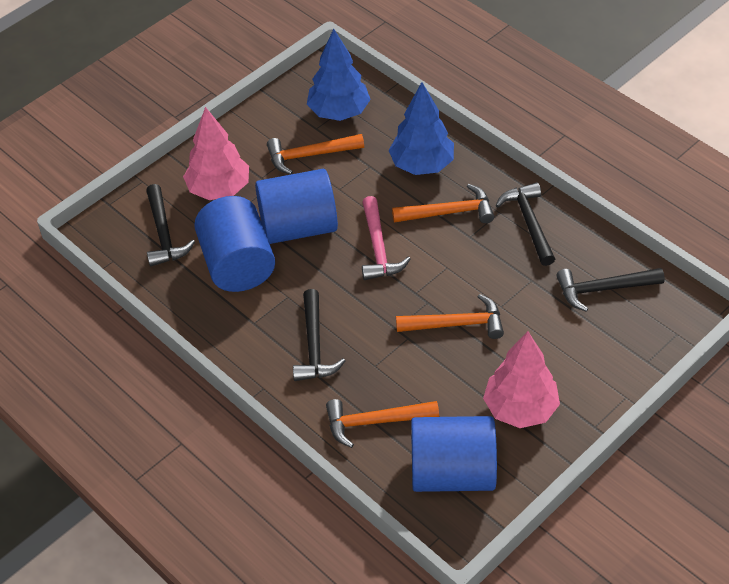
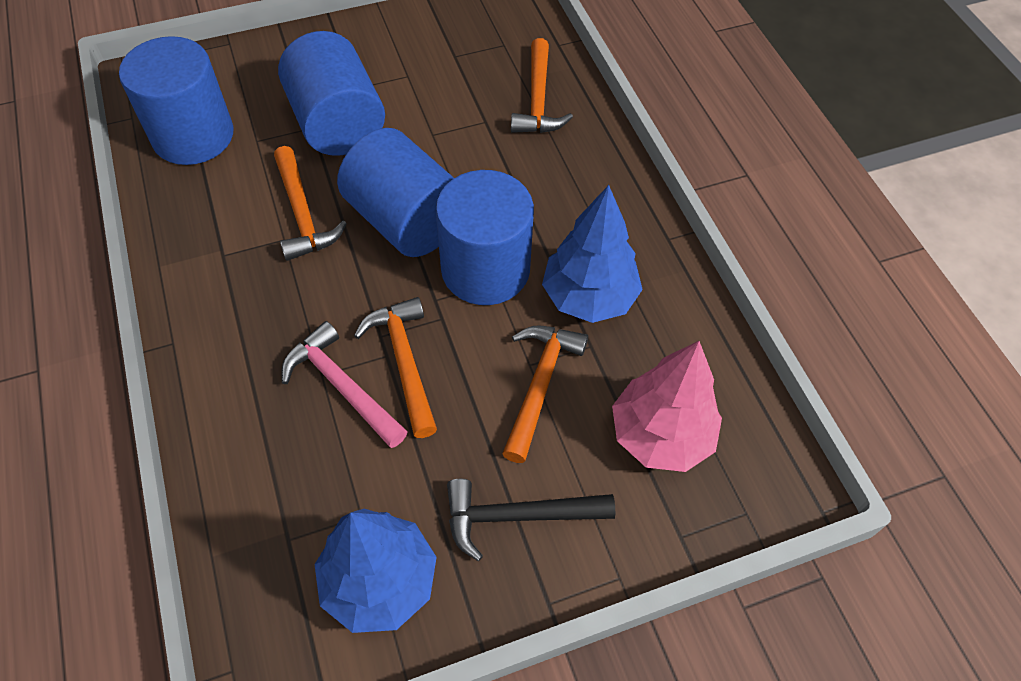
black hammer: 4 -> 1
blue cylinder: 3 -> 4
pink tree: 2 -> 1

